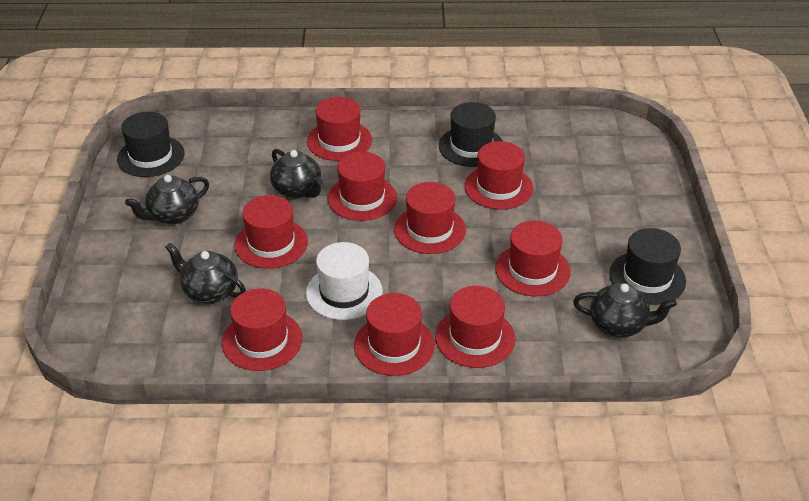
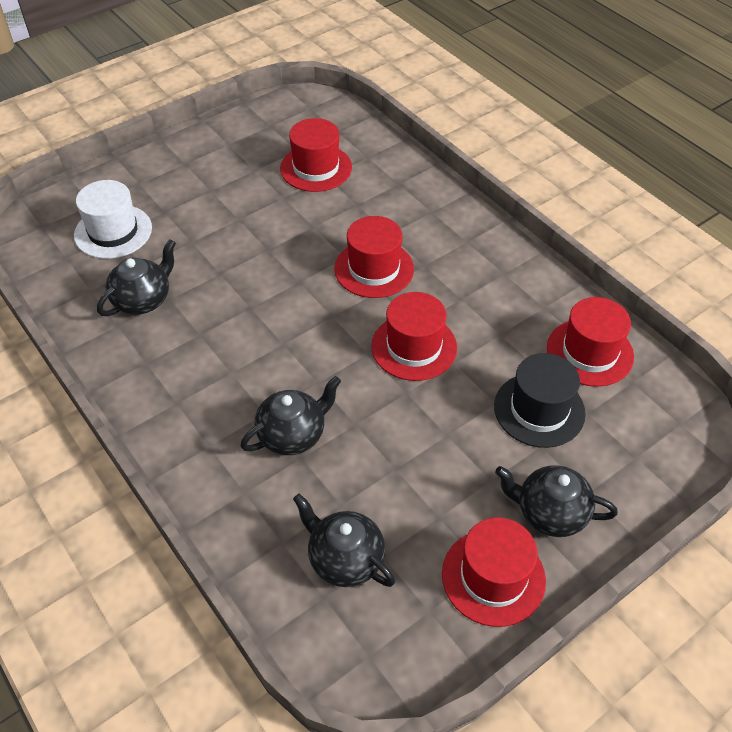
black hat: 3 -> 1
red hat: 9 -> 5

